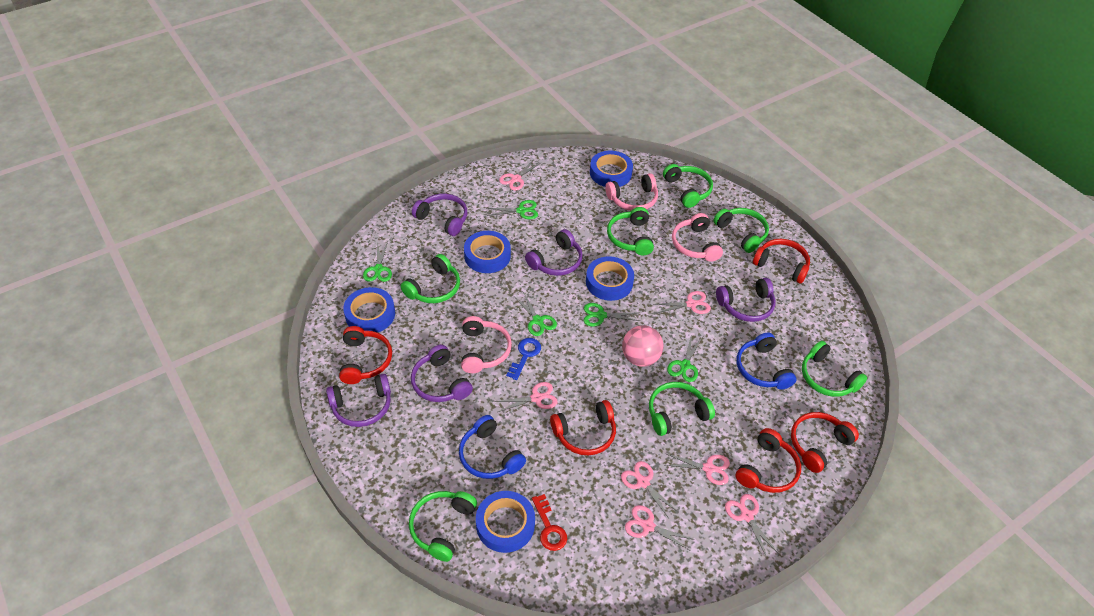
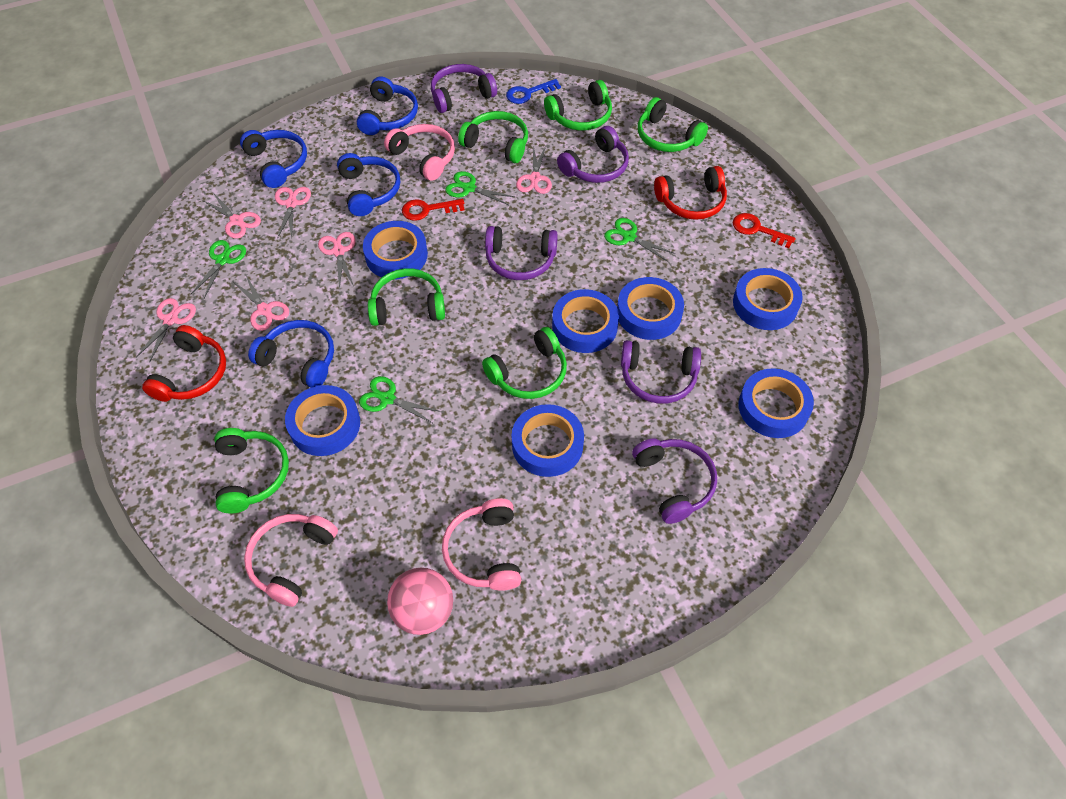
blue headphones: 2 -> 4
blue tape: 5 -> 7
green headphones: 7 -> 6
green scissors: 5 -> 4
pink scissors: 7 -> 6
red headphones: 5 -> 2
red key: 1 -> 2

